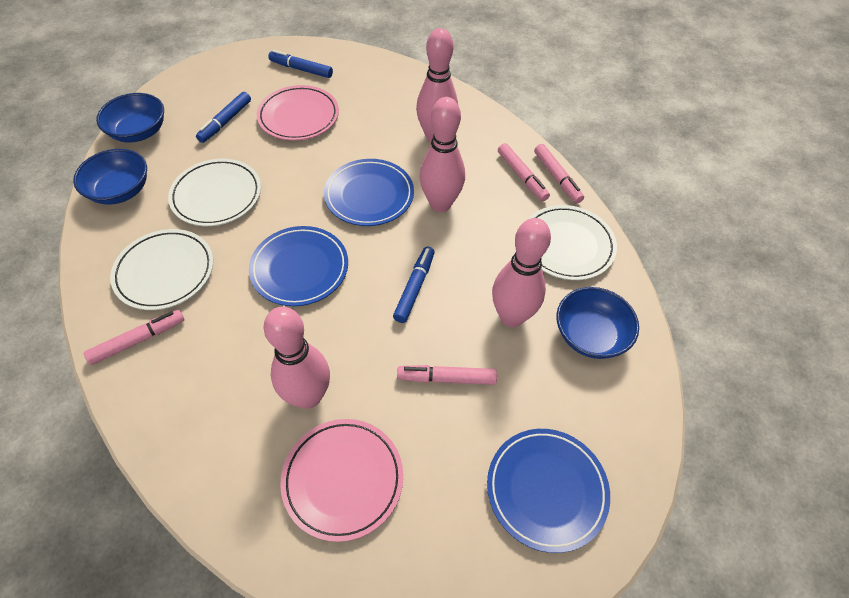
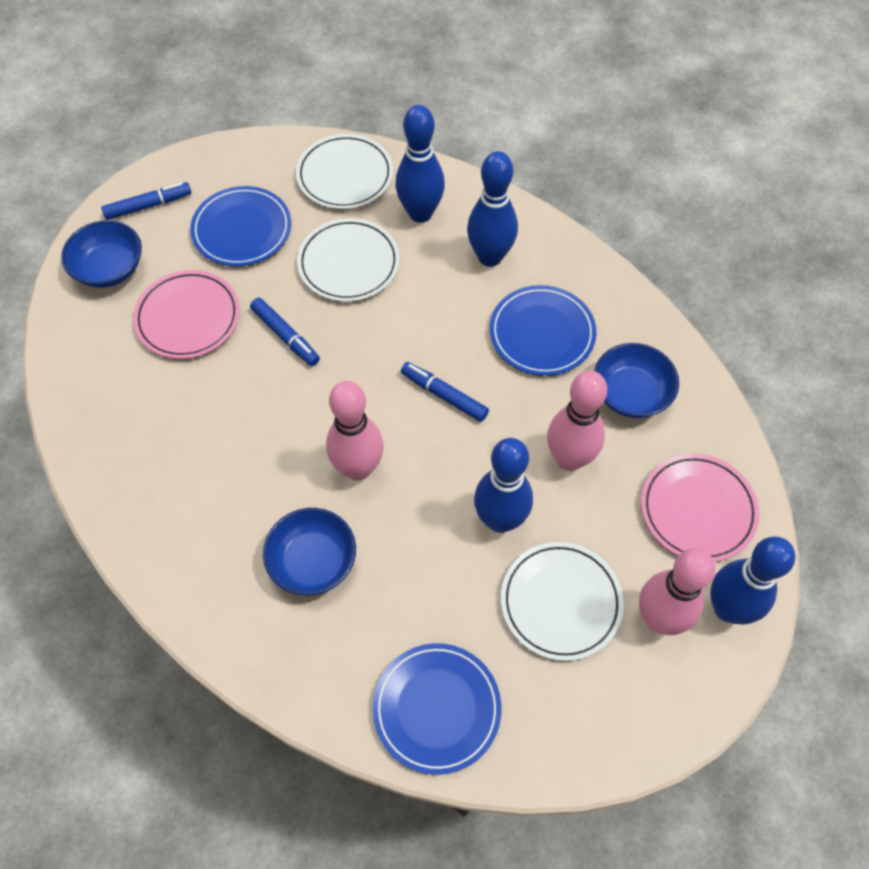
blue bowling pin: 0 -> 4
pink bowling pin: 4 -> 3
pink marker: 4 -> 0

